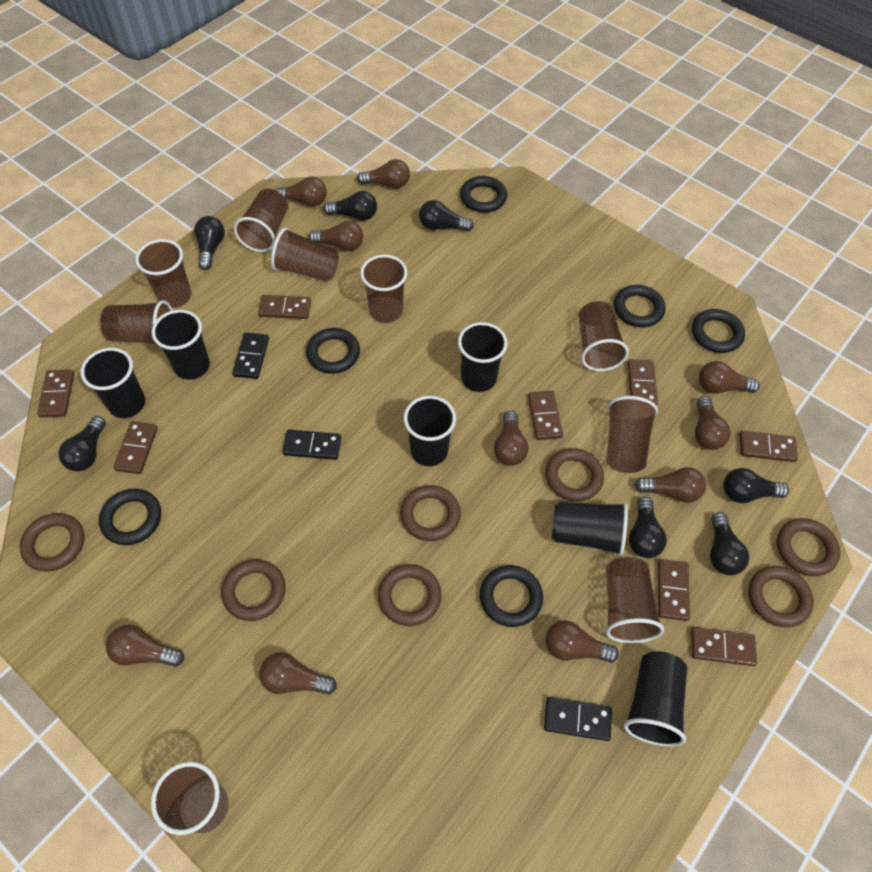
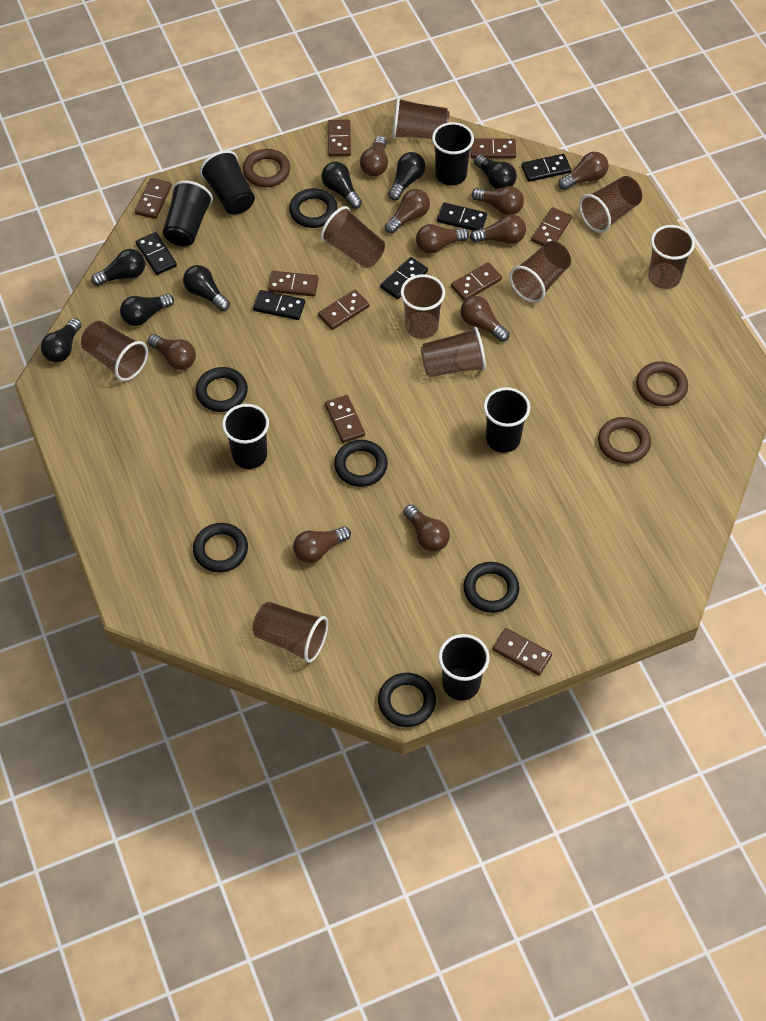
black domino: 3 -> 5
brown domino: 8 -> 9
brown ring: 7 -> 3

